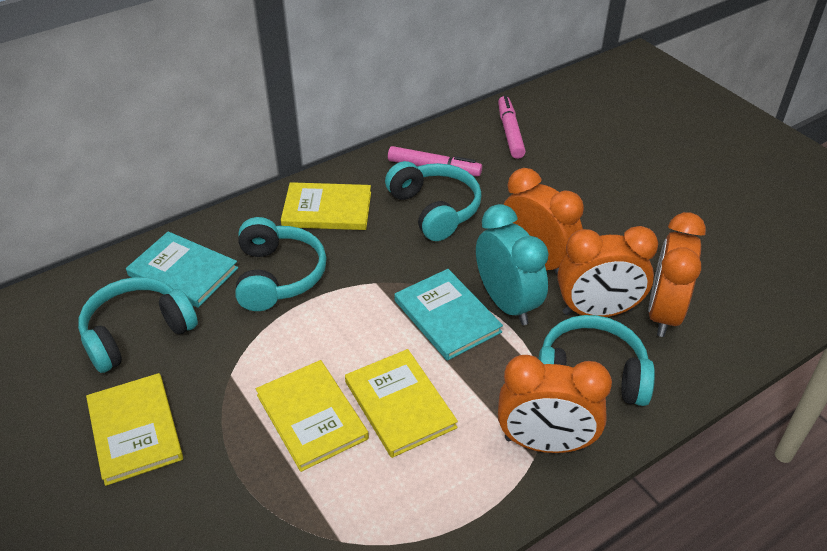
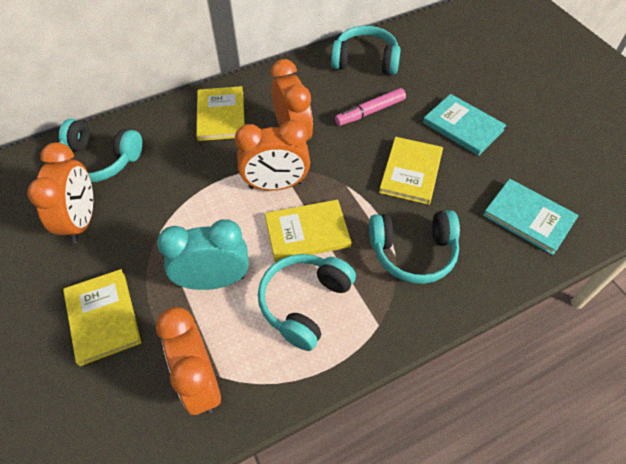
pink marker: 2 -> 1

